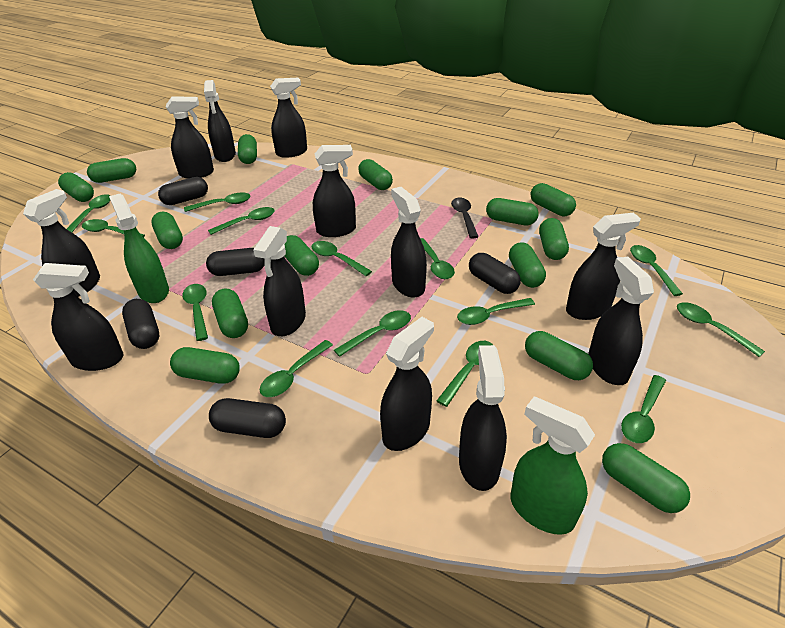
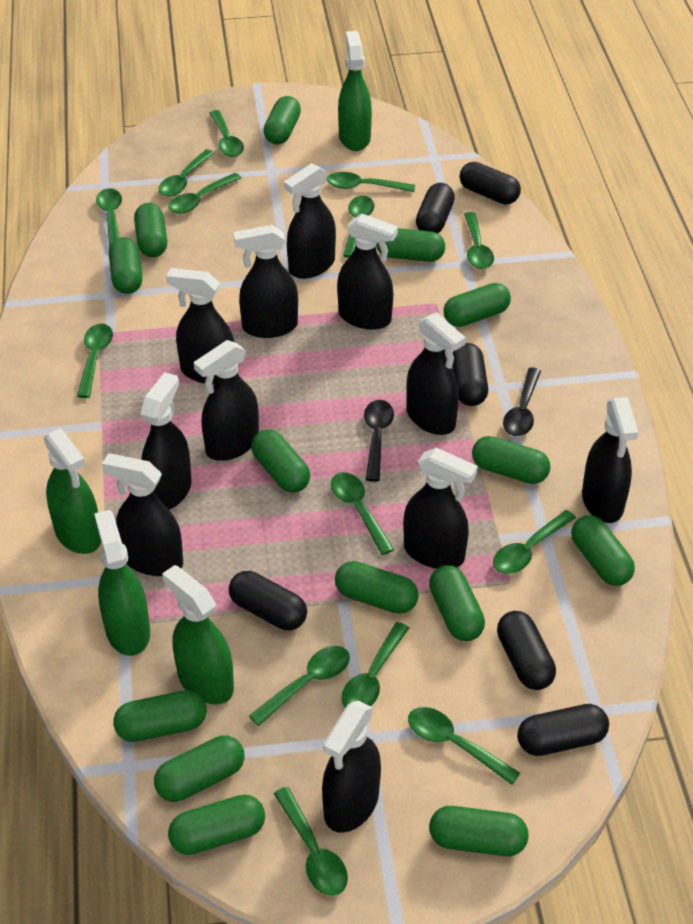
black capsule: 5 -> 6
black spoon: 1 -> 2
black spray bottle: 12 -> 11
green spray bottle: 2 -> 4

